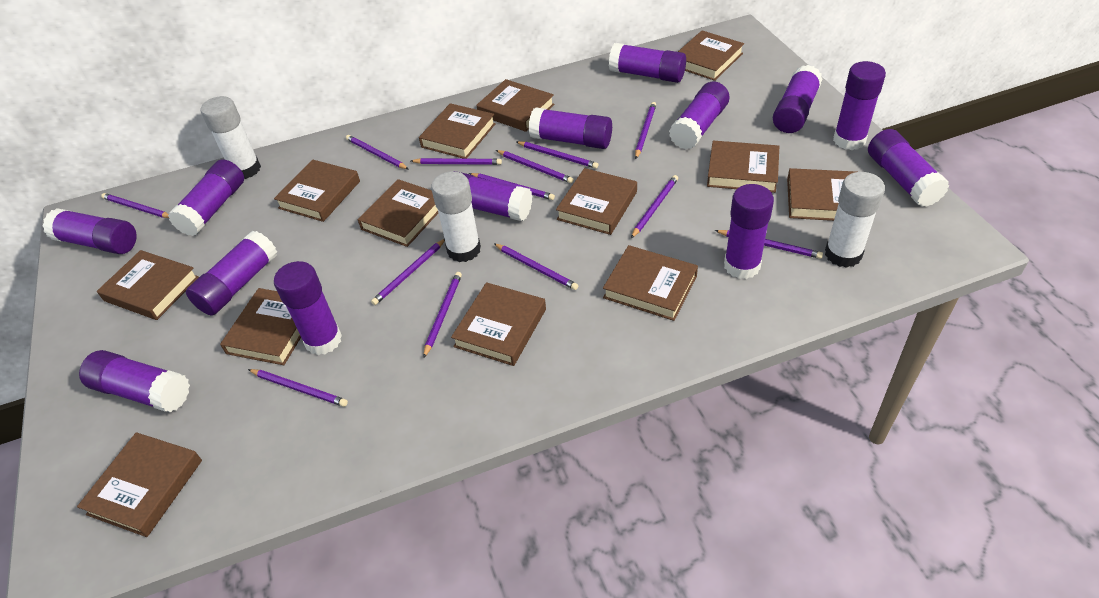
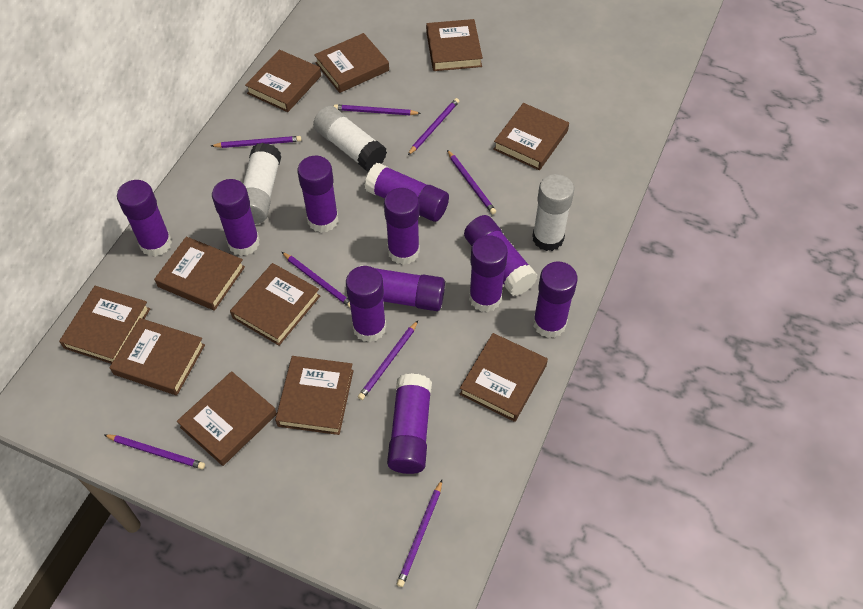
brown book: 13 -> 11
purple glue stick: 13 -> 11
purple pencil: 13 -> 8

